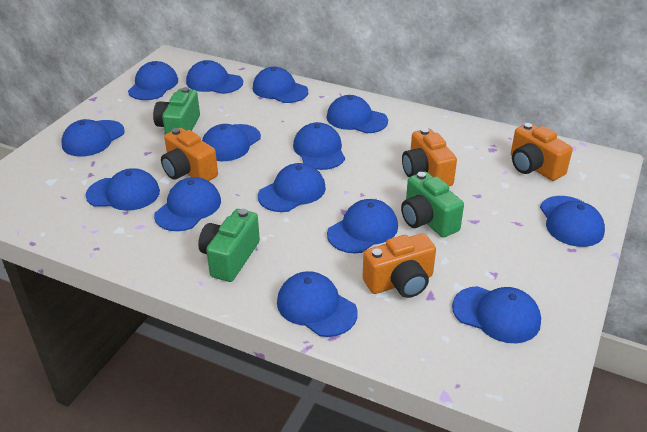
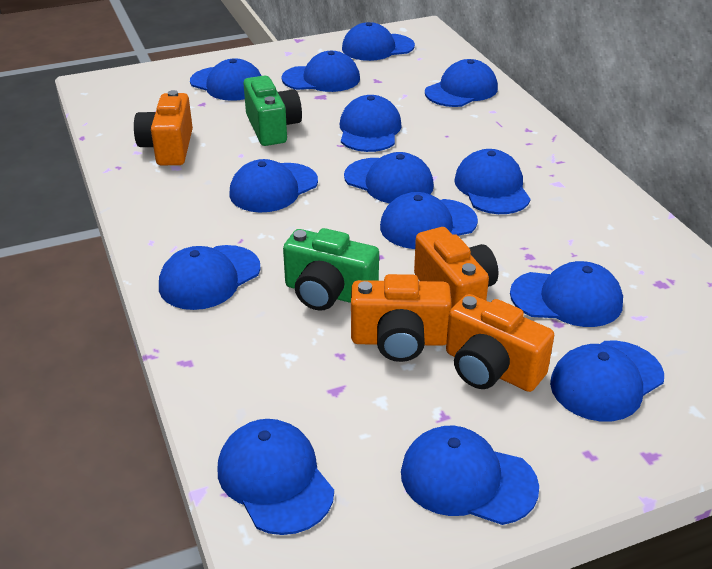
green camera: 3 -> 2

